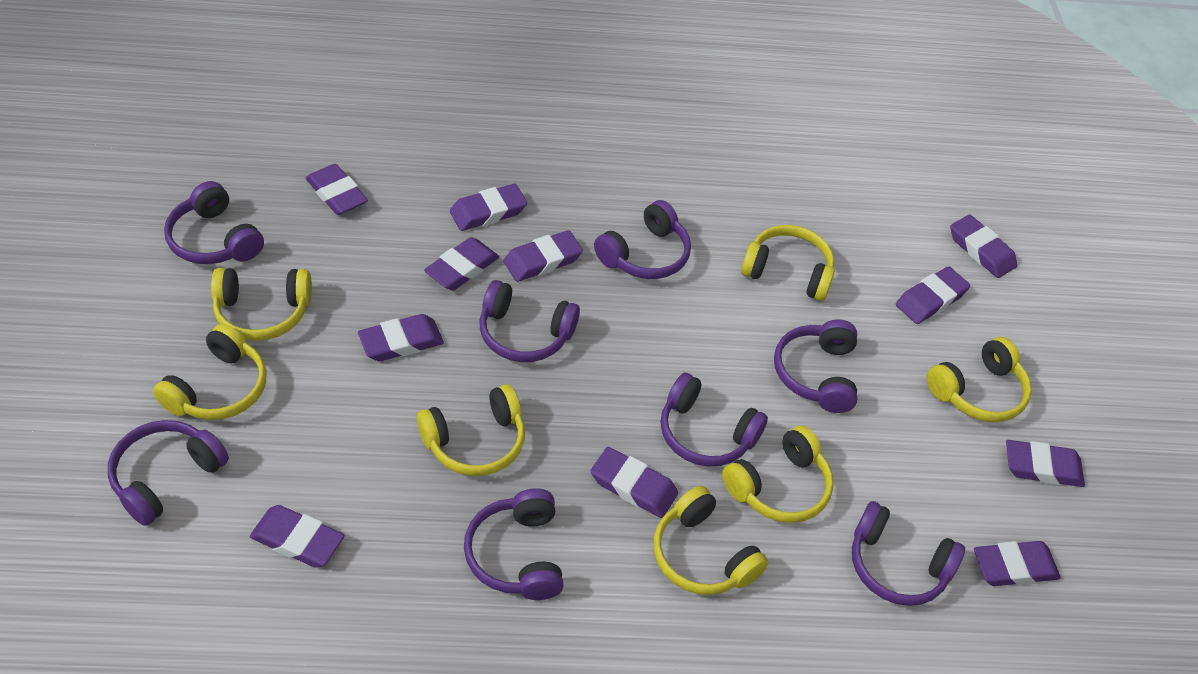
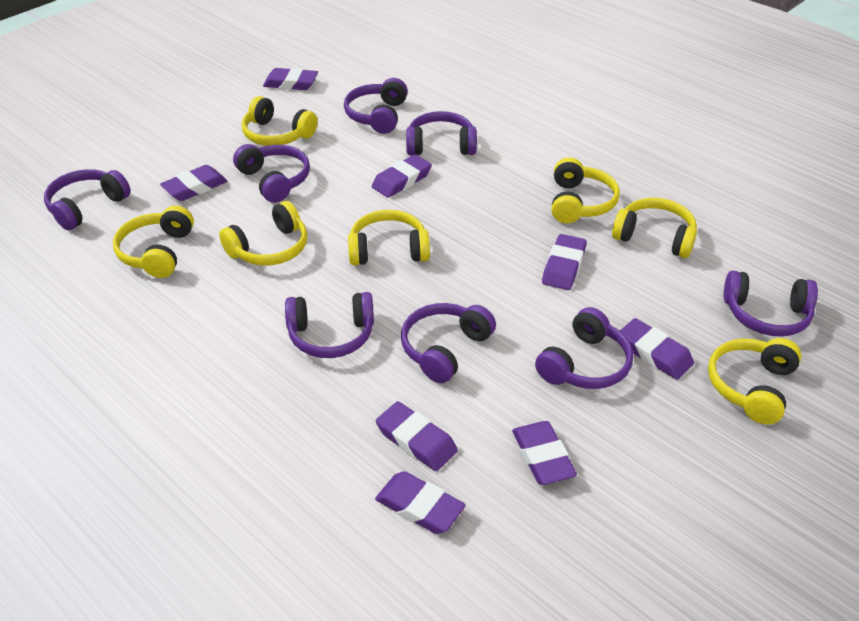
purple eraser: 11 -> 8

